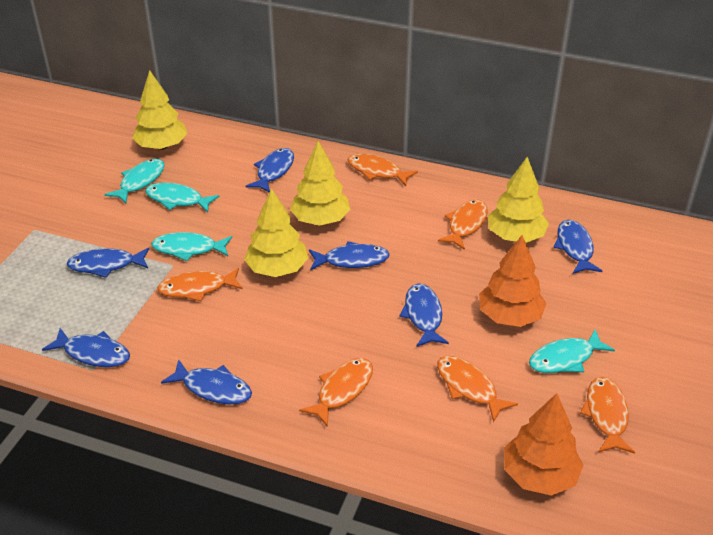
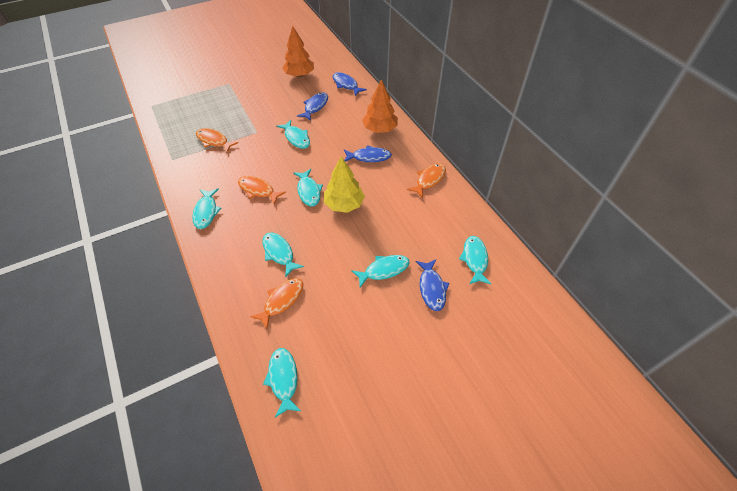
blue fish: 7 -> 4
orange fish: 6 -> 4
turquoise fish: 4 -> 7
yellow tree: 4 -> 1

